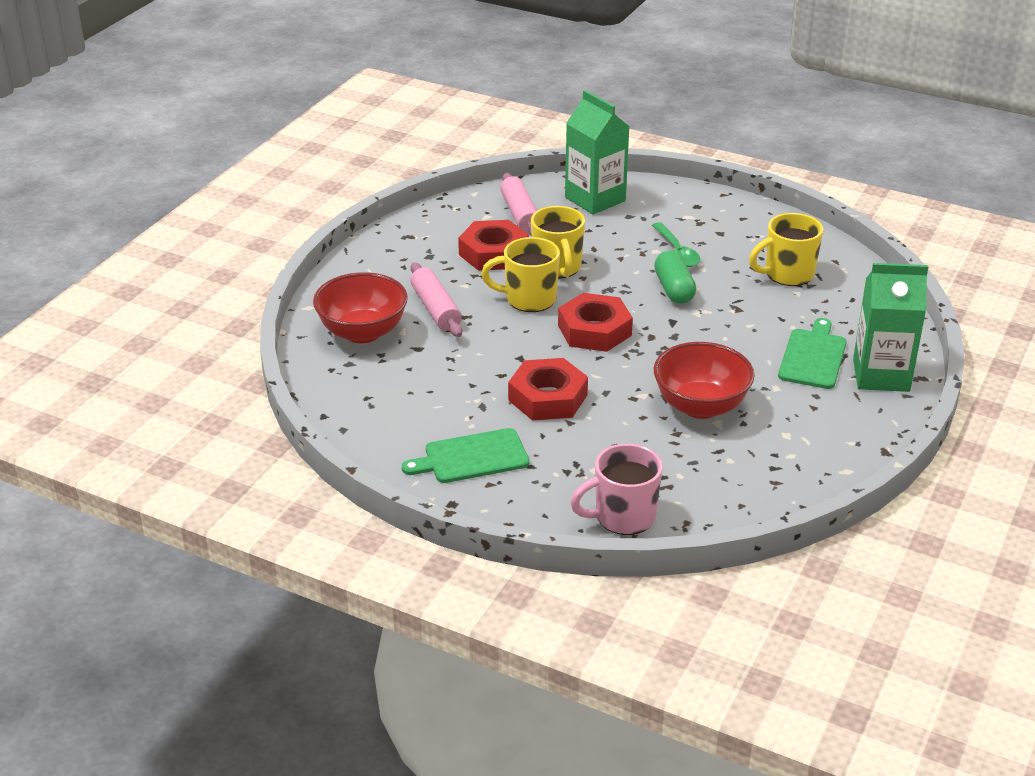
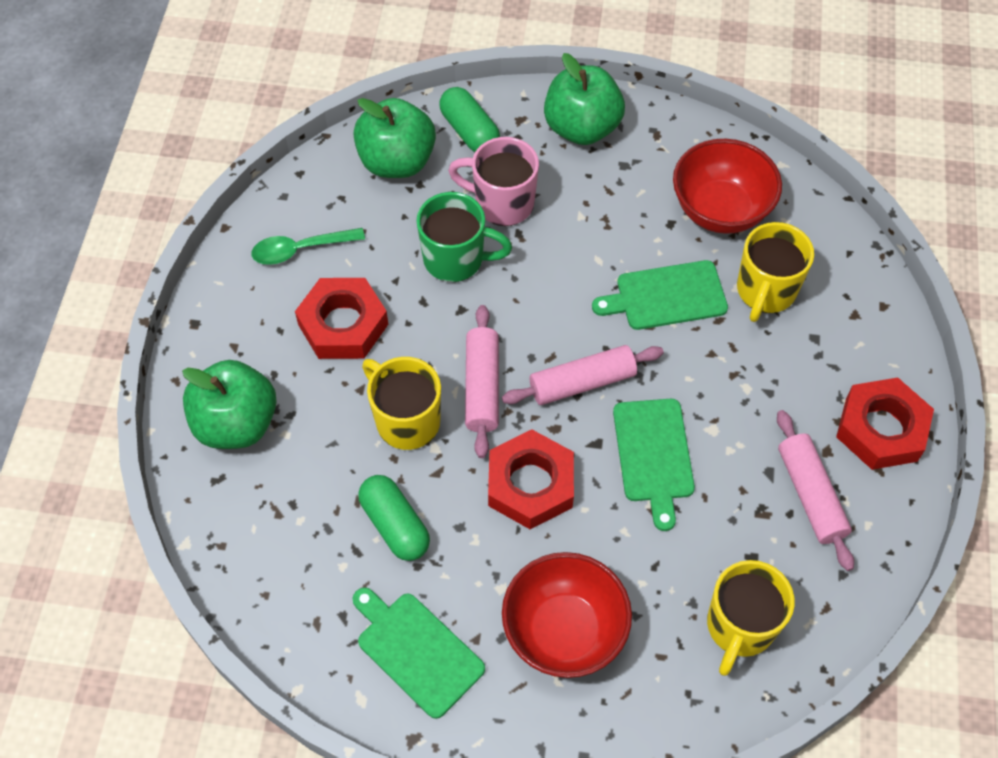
green apple: 0 -> 3
green capsule: 1 -> 2
green carton: 2 -> 0
green cutting board: 2 -> 3
green mug: 0 -> 1
pink rolling pin: 2 -> 3

